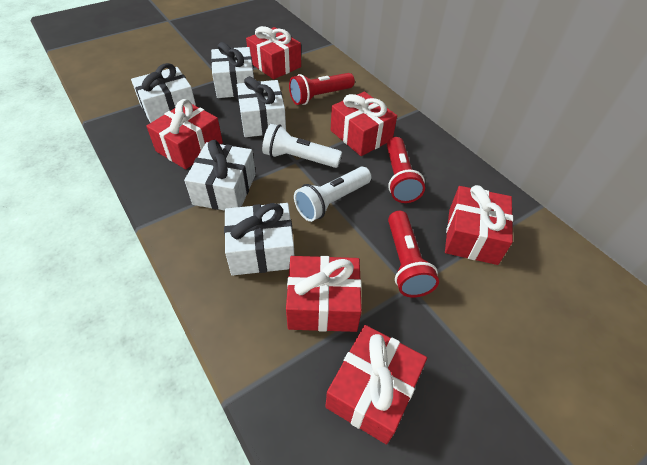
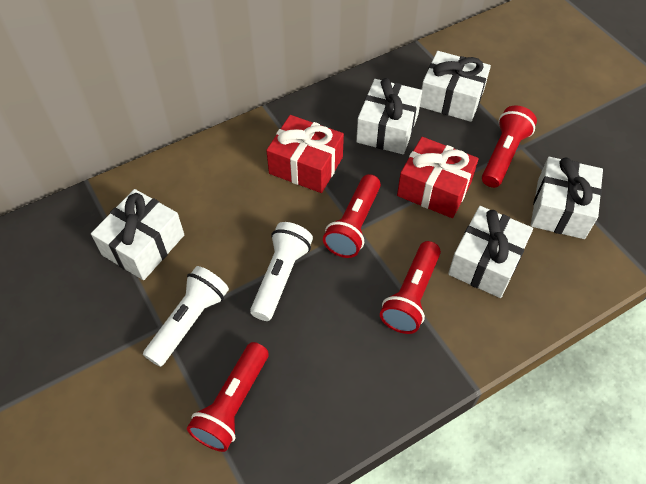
red flashlight: 3 -> 4
red gift: 6 -> 2

